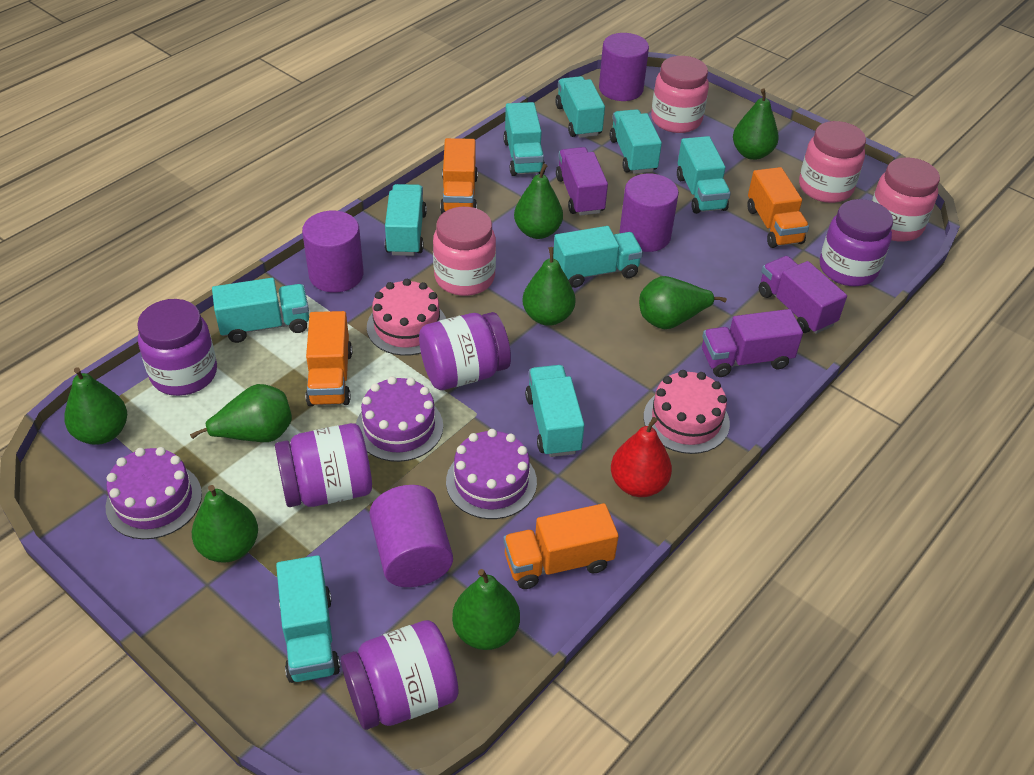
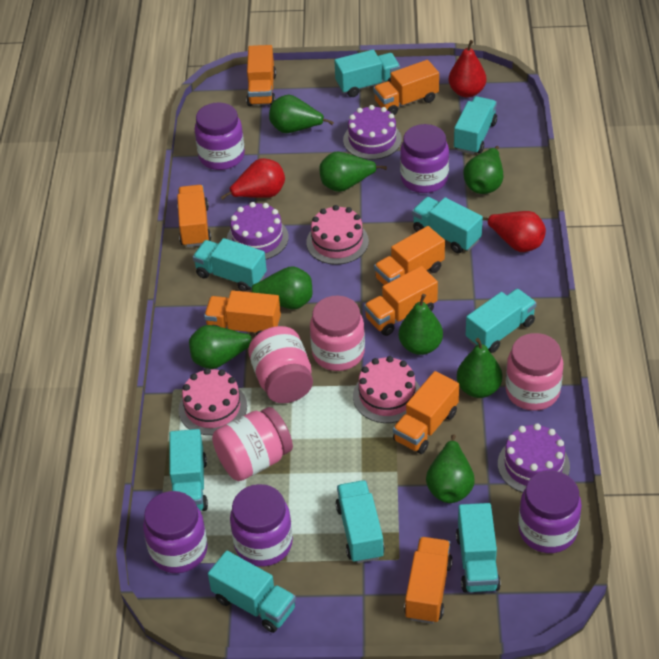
orange truck: 4 -> 8
pink cake: 2 -> 3
purple cylinder: 4 -> 0
purple truck: 3 -> 0
red pear: 1 -> 3

